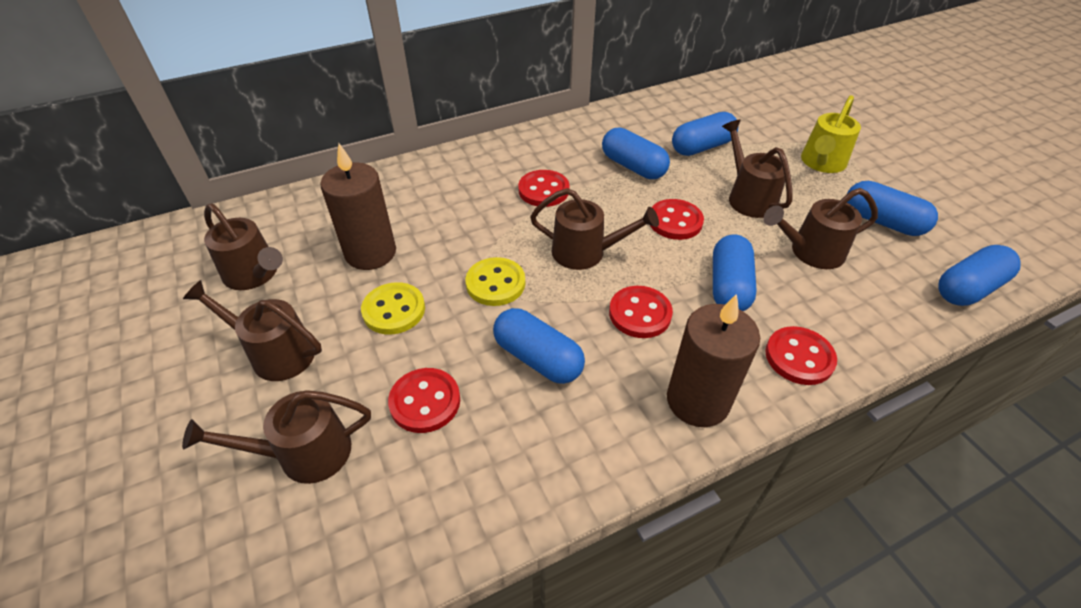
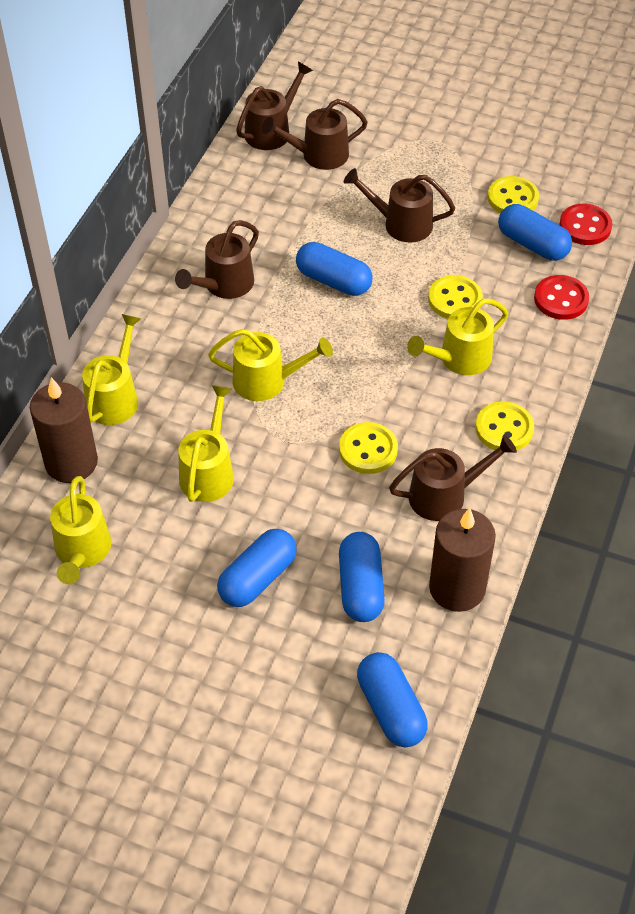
blue capsule: 6 -> 5
brown watering can: 6 -> 5
red button: 5 -> 2
yellow button: 2 -> 4
yellow watering can: 1 -> 5

